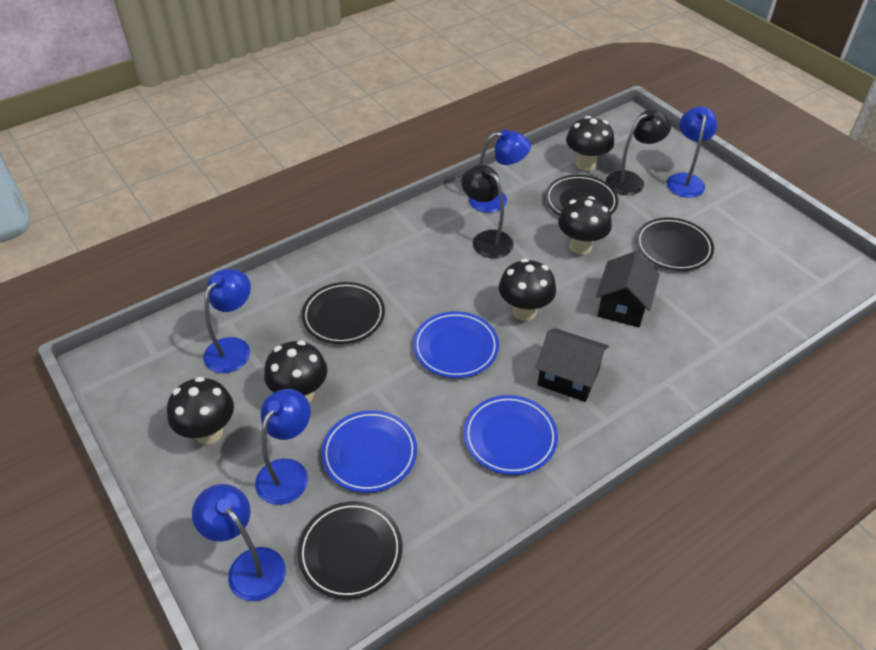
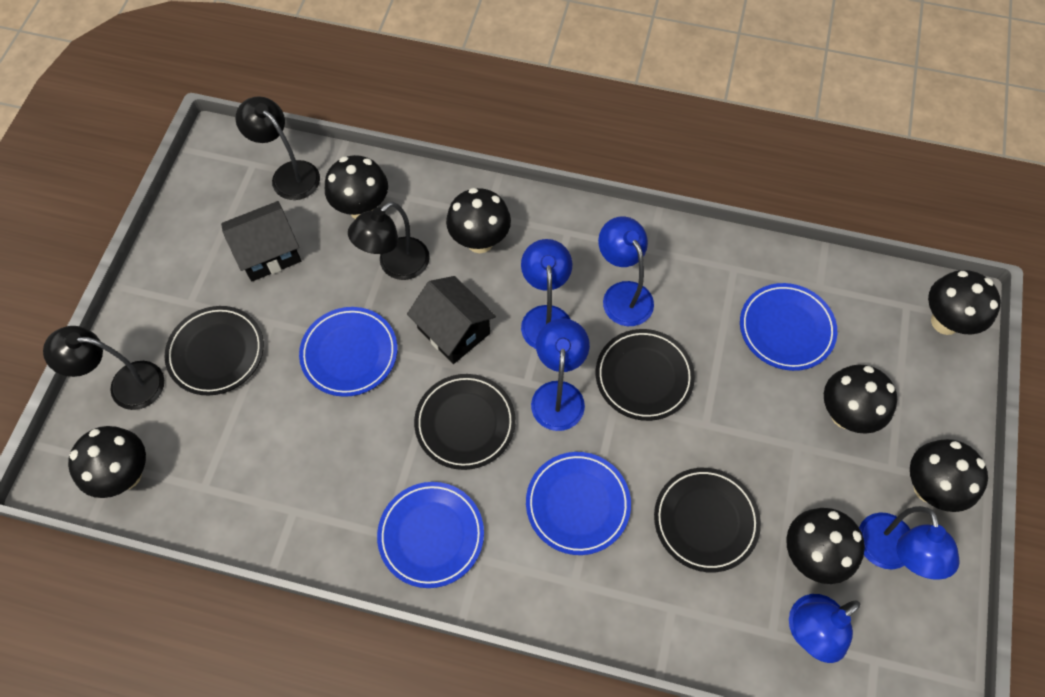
black lamp: 2 -> 3
black mushroom: 5 -> 7
blue plate: 3 -> 4

